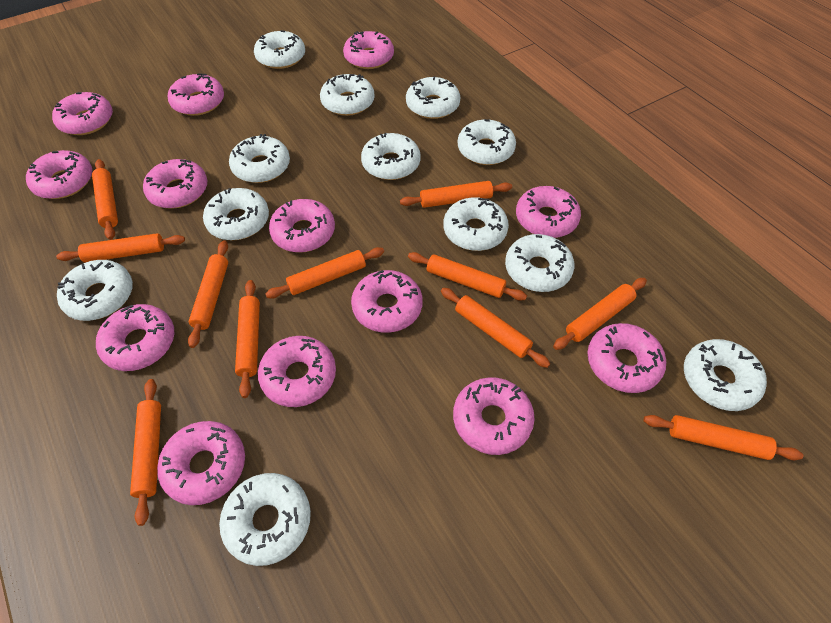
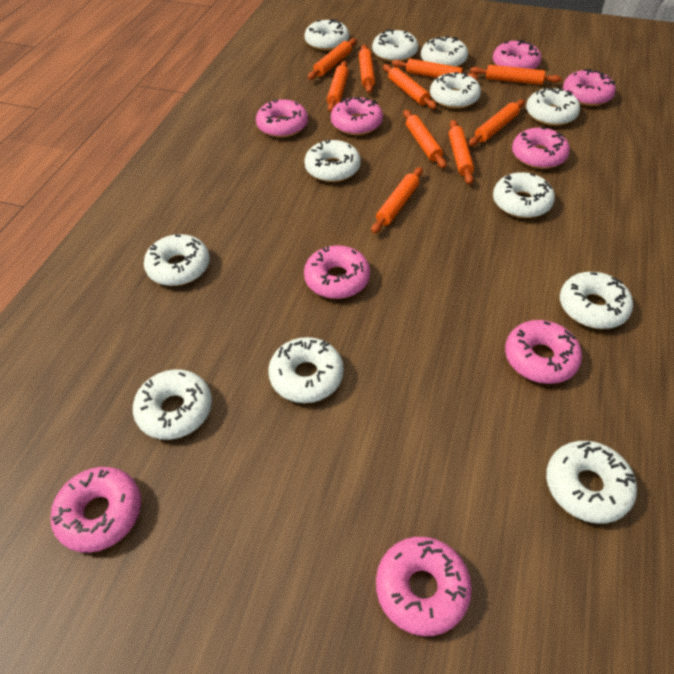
orange rolling pin: 11 -> 10
pink donut: 13 -> 9

